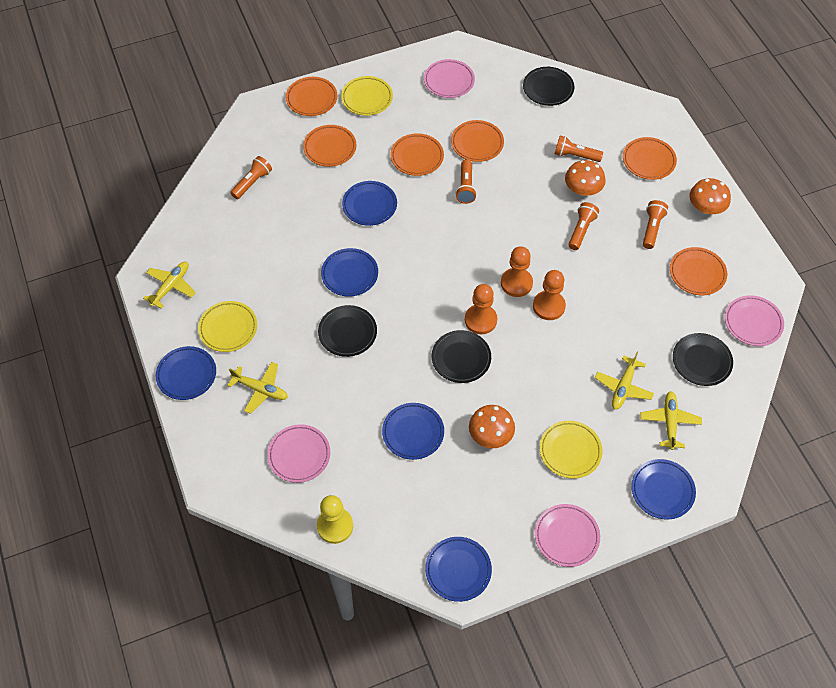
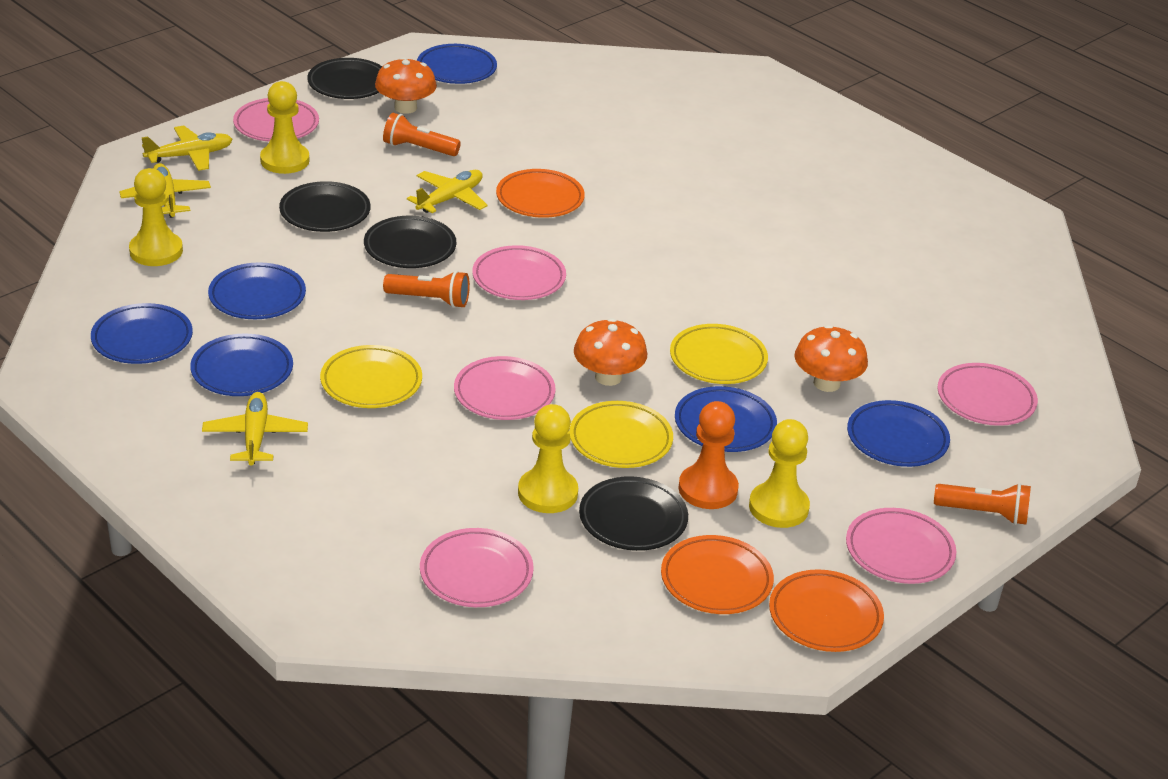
orange flashlight: 5 -> 3
orange pawn: 3 -> 1
orange plate: 6 -> 3
pink plate: 4 -> 6
yellow pawn: 1 -> 4

